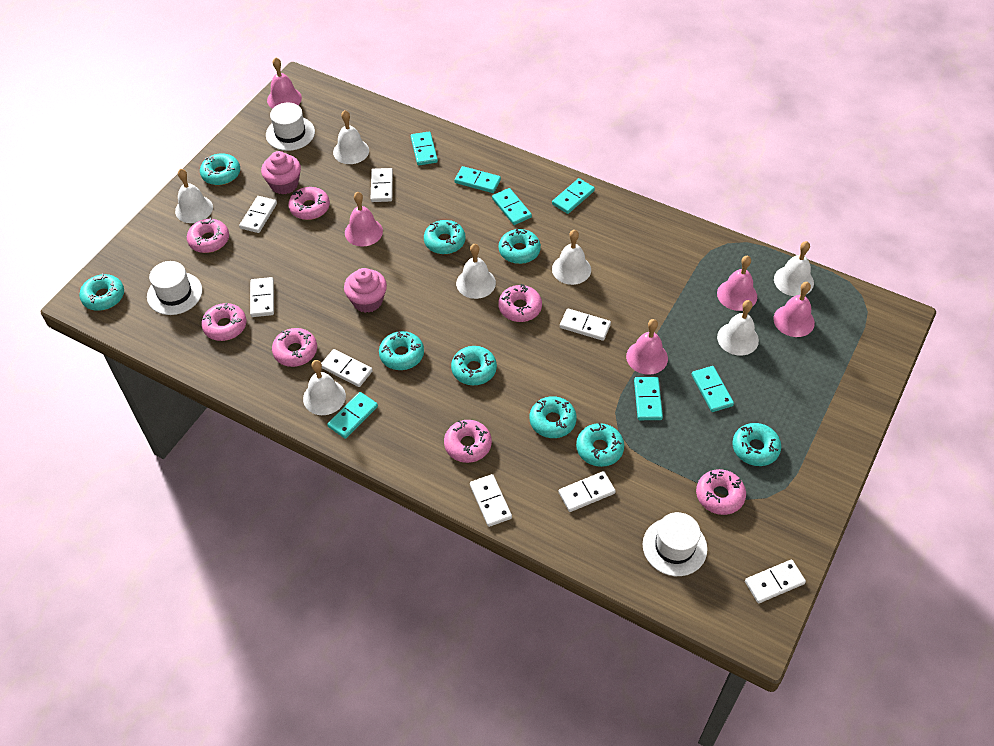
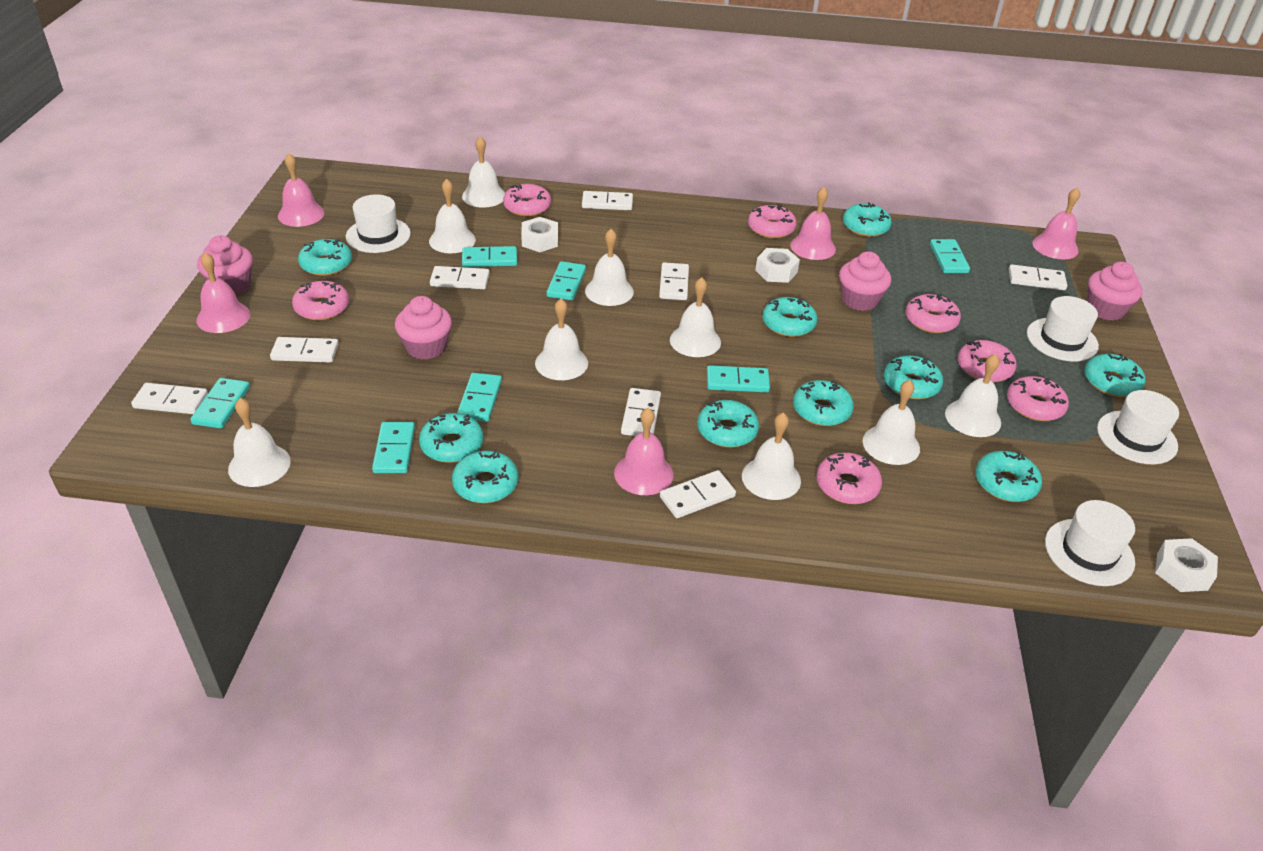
pink cupcake: 2 -> 4
turquoise donut: 9 -> 10
white bell: 7 -> 9
white hat: 3 -> 4
white nut: 0 -> 3

